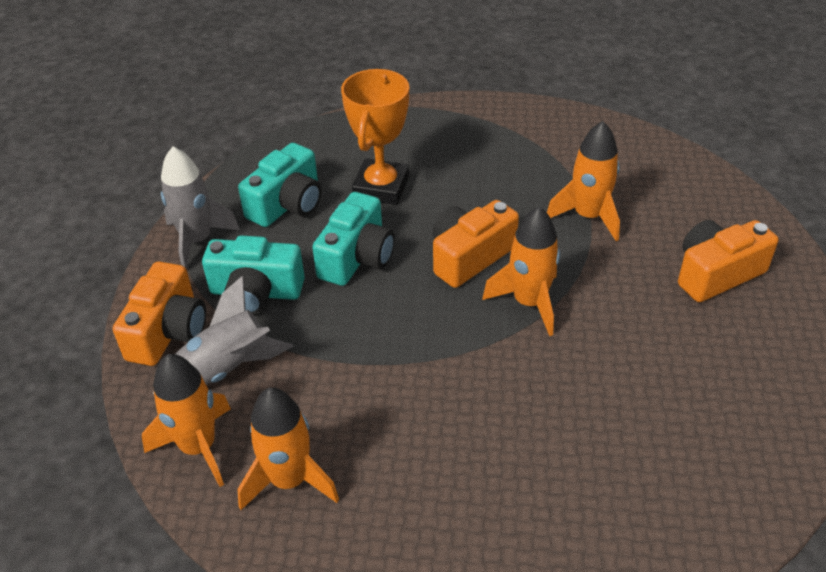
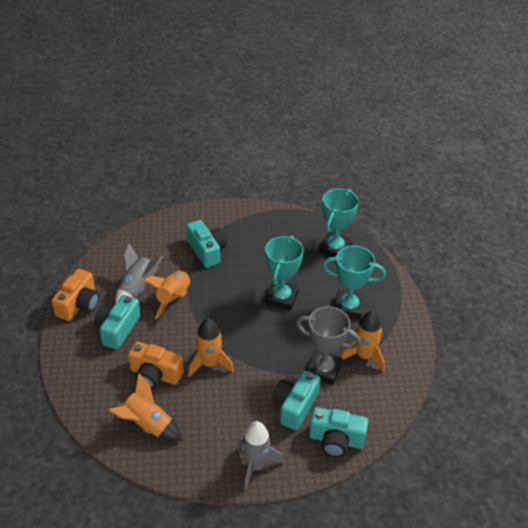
grey trophy: 0 -> 1
orange camera: 3 -> 2
orange trophy: 1 -> 0
turquoise camera: 3 -> 4
turquoise trophy: 0 -> 3

